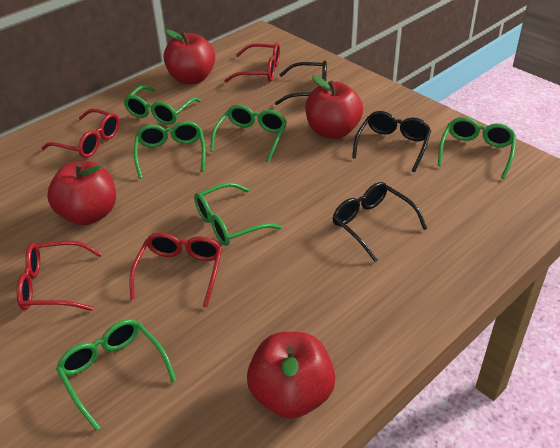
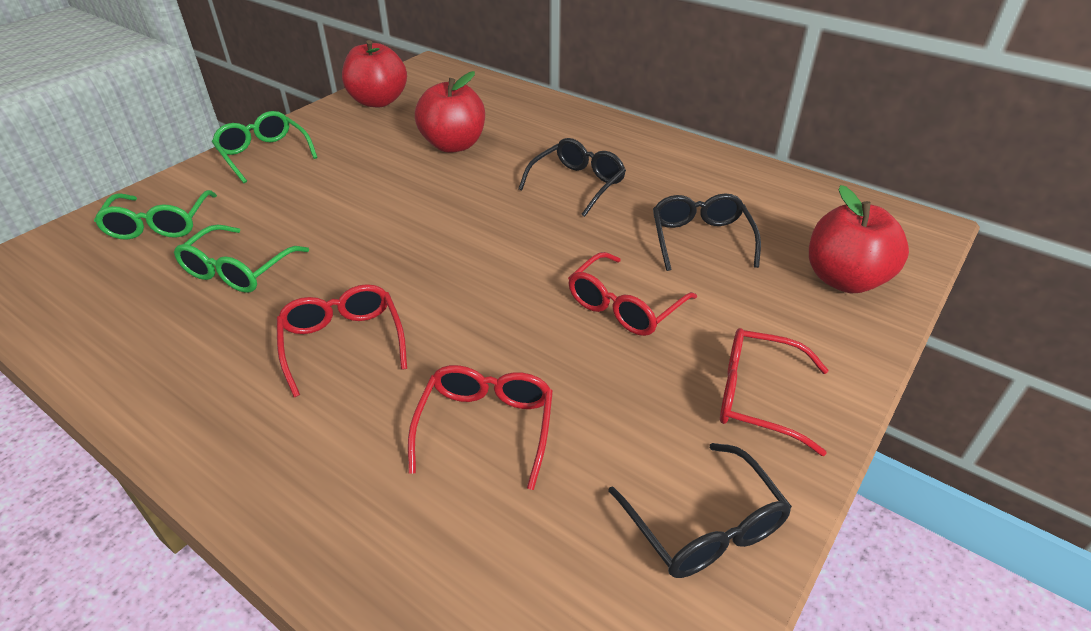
green glasses: 6 -> 3
red apple: 4 -> 3

